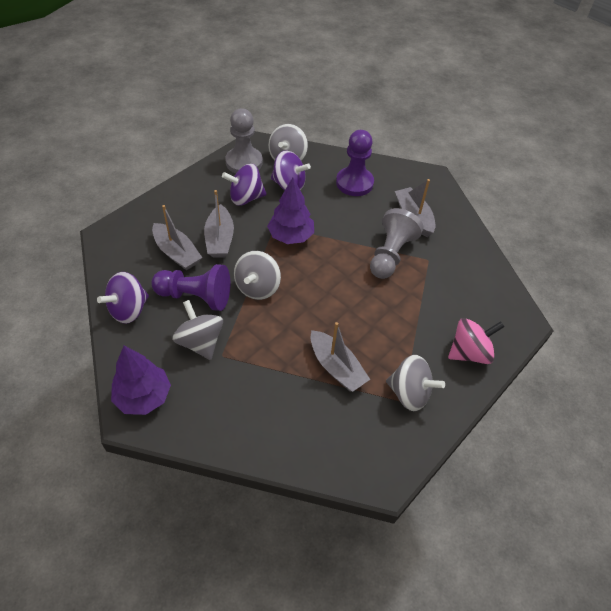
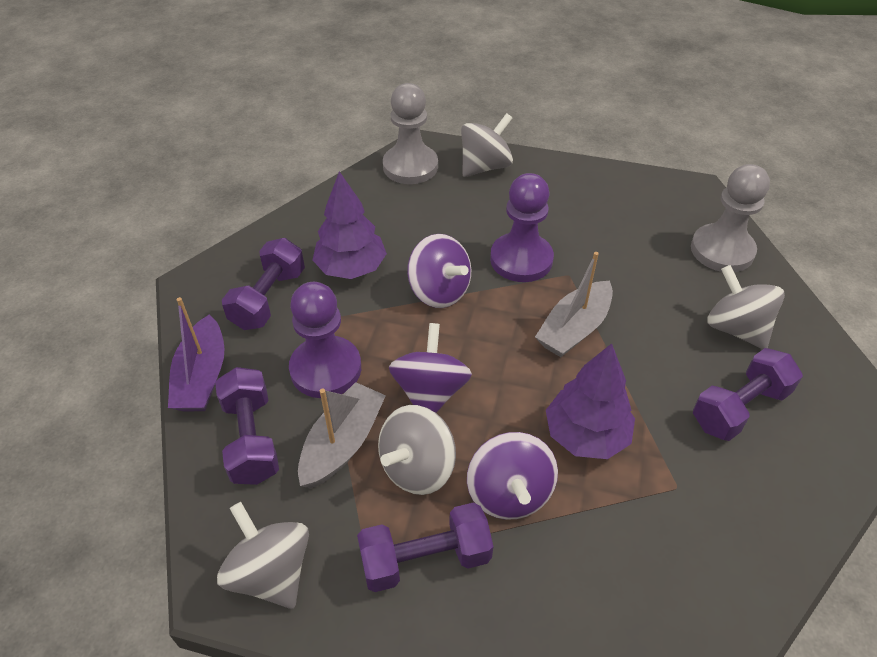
grey boat: 4 -> 2
pink spinning top: 1 -> 0
purple boat: 0 -> 1
purple dumbbell: 0 -> 4

